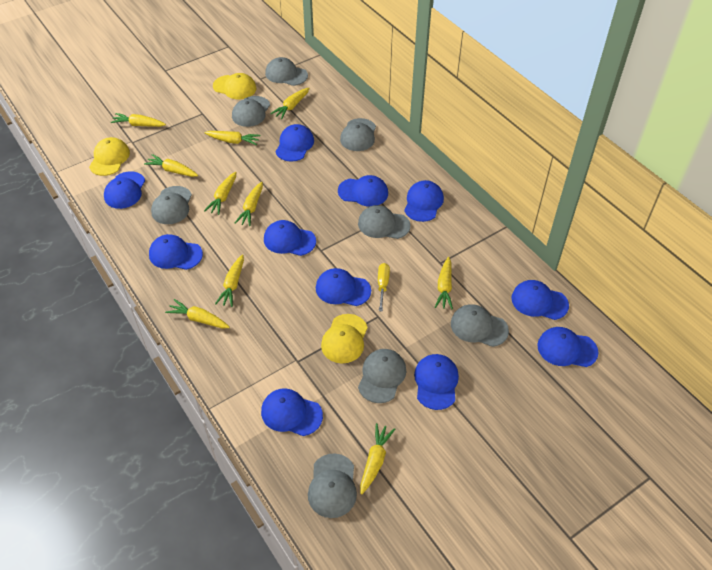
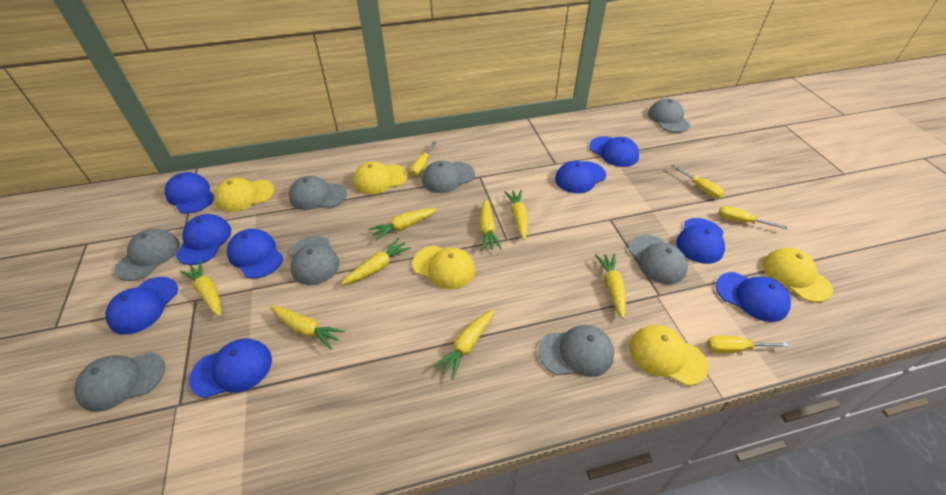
blue cap: 11 -> 9
yellow cap: 3 -> 5
yellow carrot: 10 -> 8
yellow screwdriver: 1 -> 4

